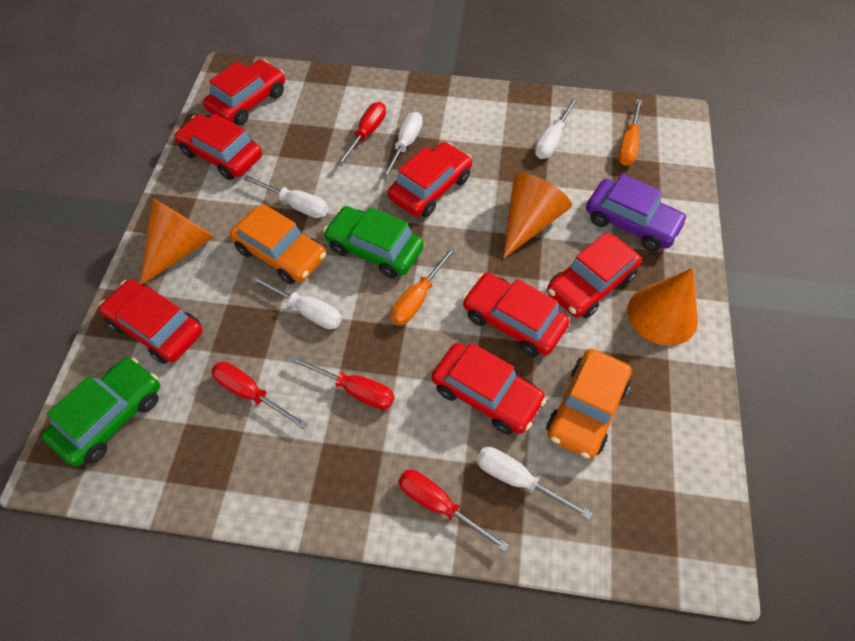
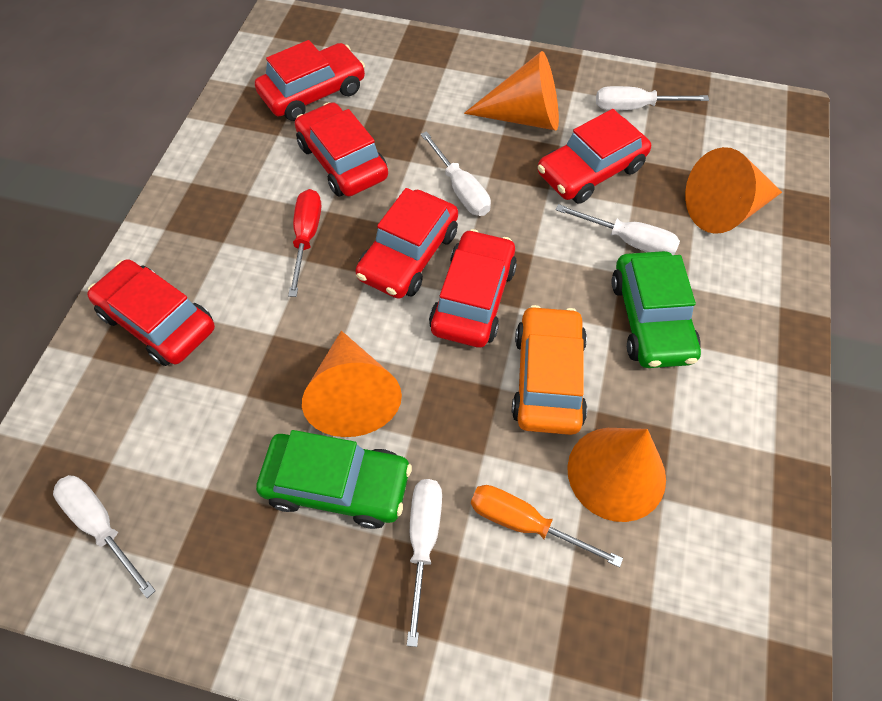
orange car: 2 -> 1
orange cone: 3 -> 4
orange screwdriver: 2 -> 1
purple car: 1 -> 0
red car: 7 -> 6
red screwdriver: 4 -> 1

